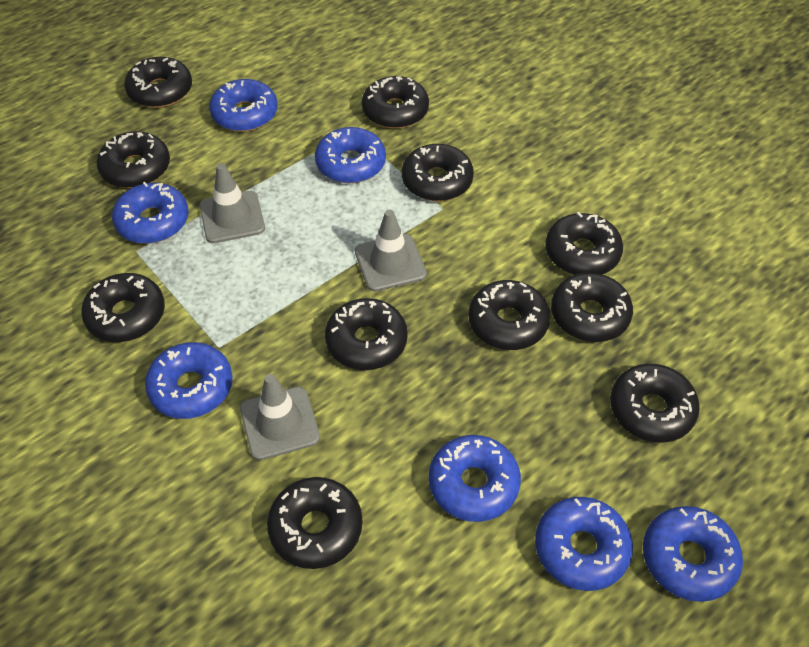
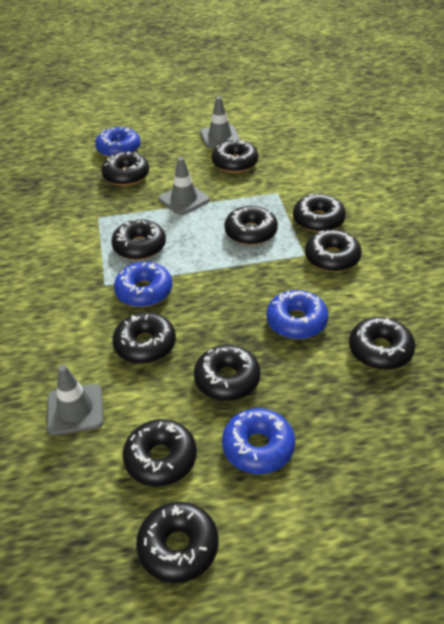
blue donut: 7 -> 4

